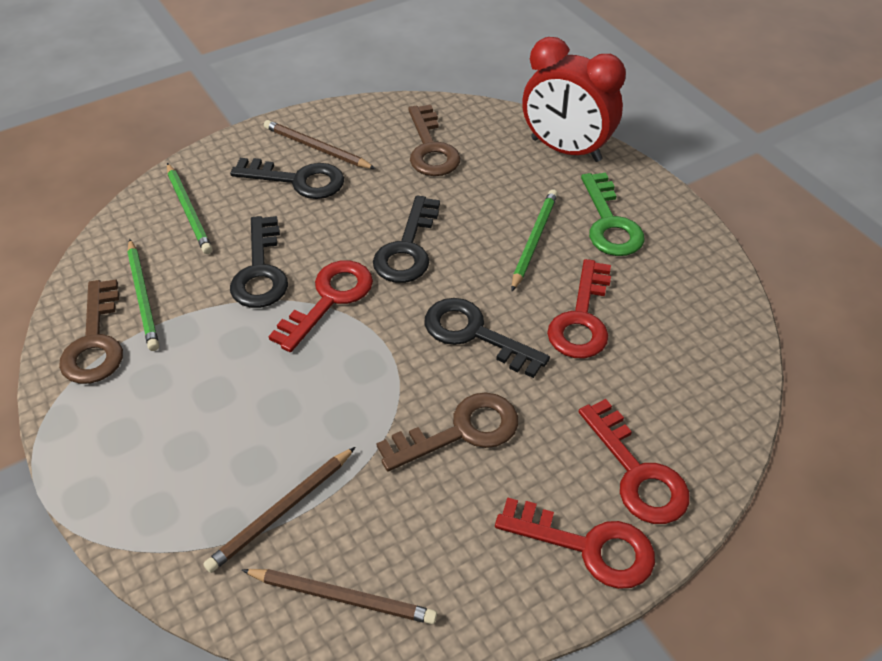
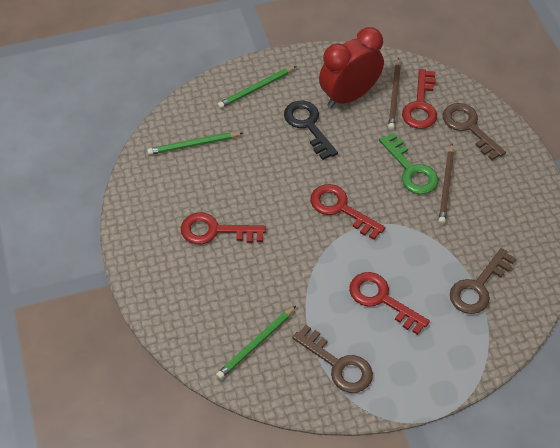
black key: 4 -> 1
brown pencil: 3 -> 2

